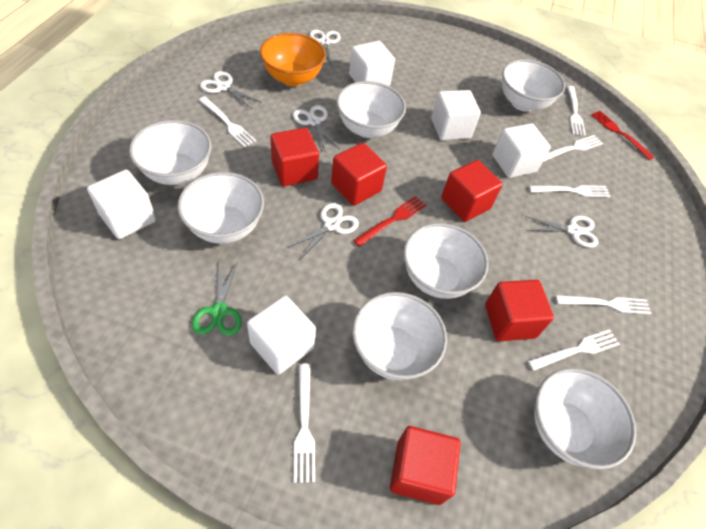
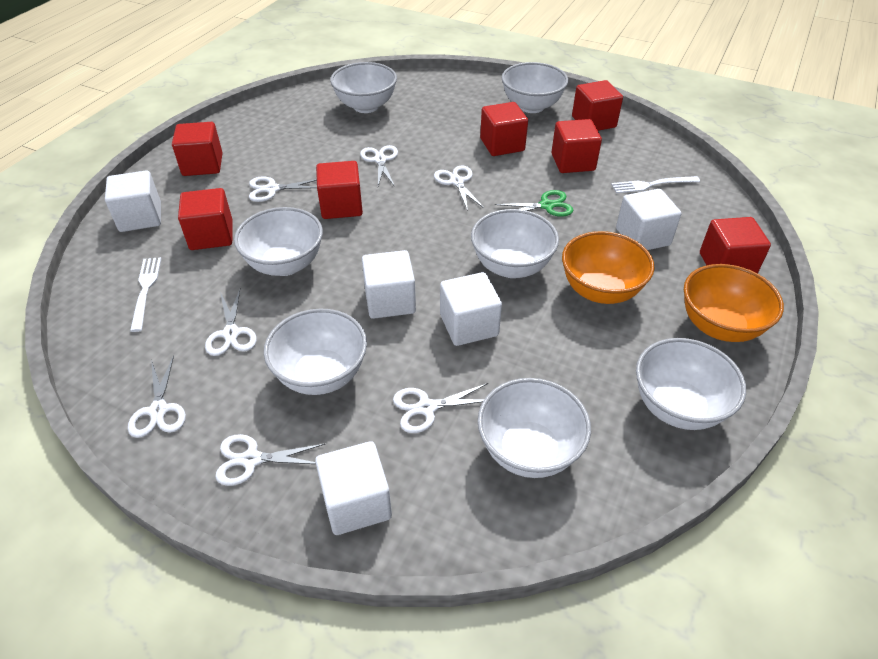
orange bowl: 1 -> 2
red cube: 5 -> 7
red fork: 2 -> 0
white fork: 7 -> 2
white scissors: 5 -> 7

